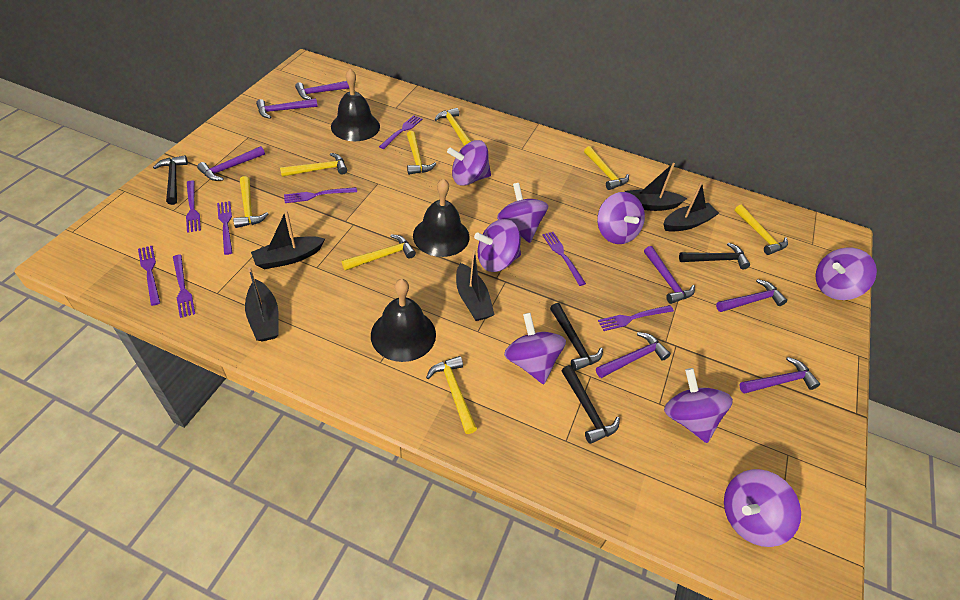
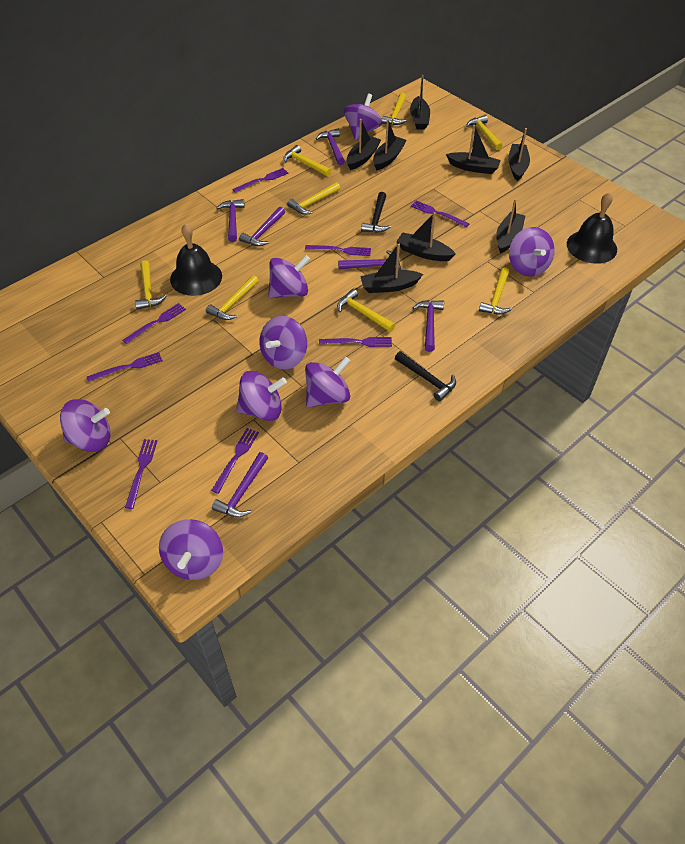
black bell: 3 -> 2
black boat: 5 -> 8
black hammer: 4 -> 2
purple hammer: 7 -> 6

